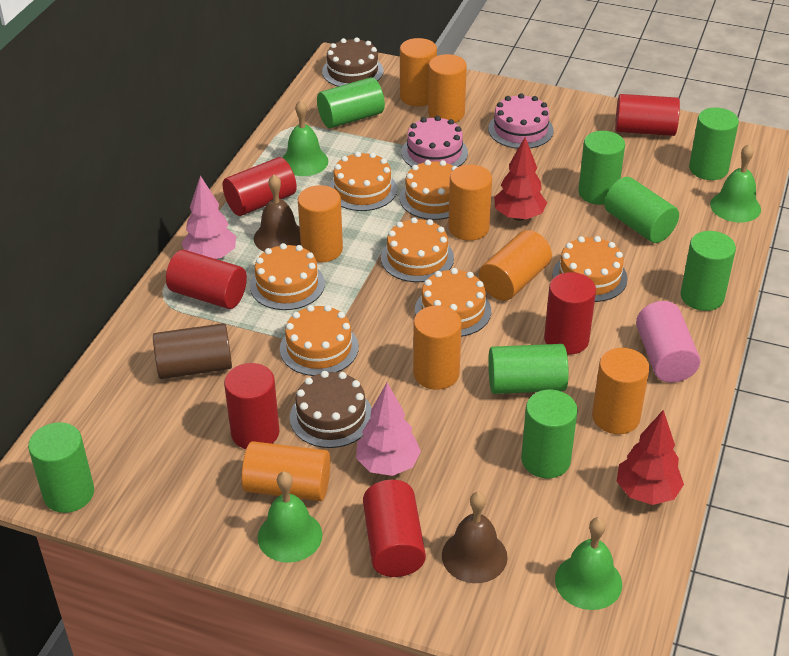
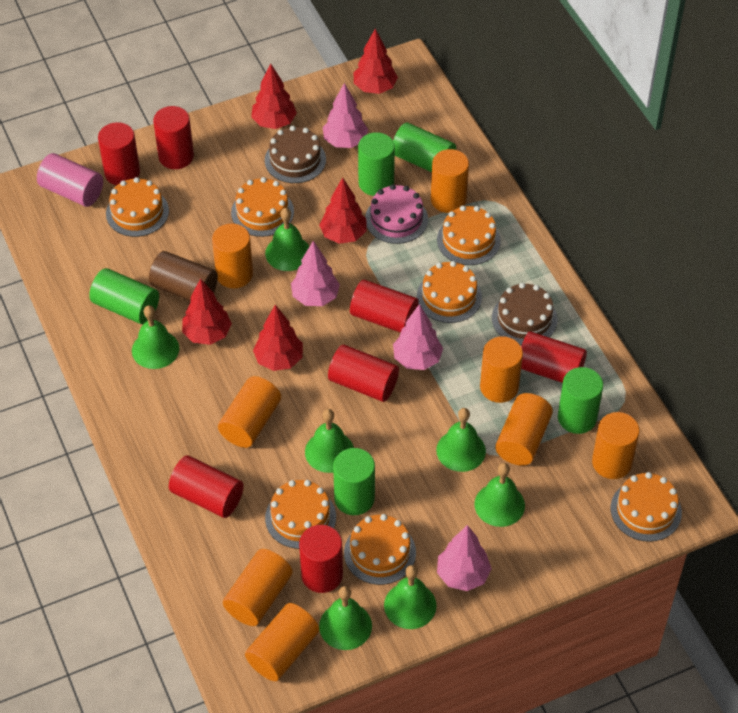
brown bell: 2 -> 0
green bell: 4 -> 7
green cylinder: 8 -> 5
pink cake: 2 -> 1
pink tree: 2 -> 4
red cylinder: 6 -> 7
red tree: 2 -> 5

